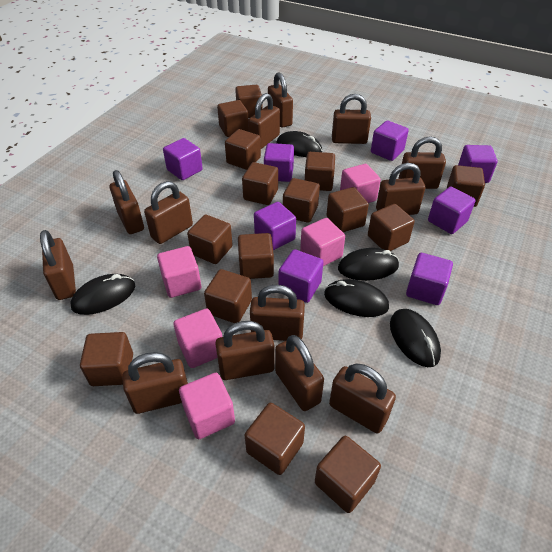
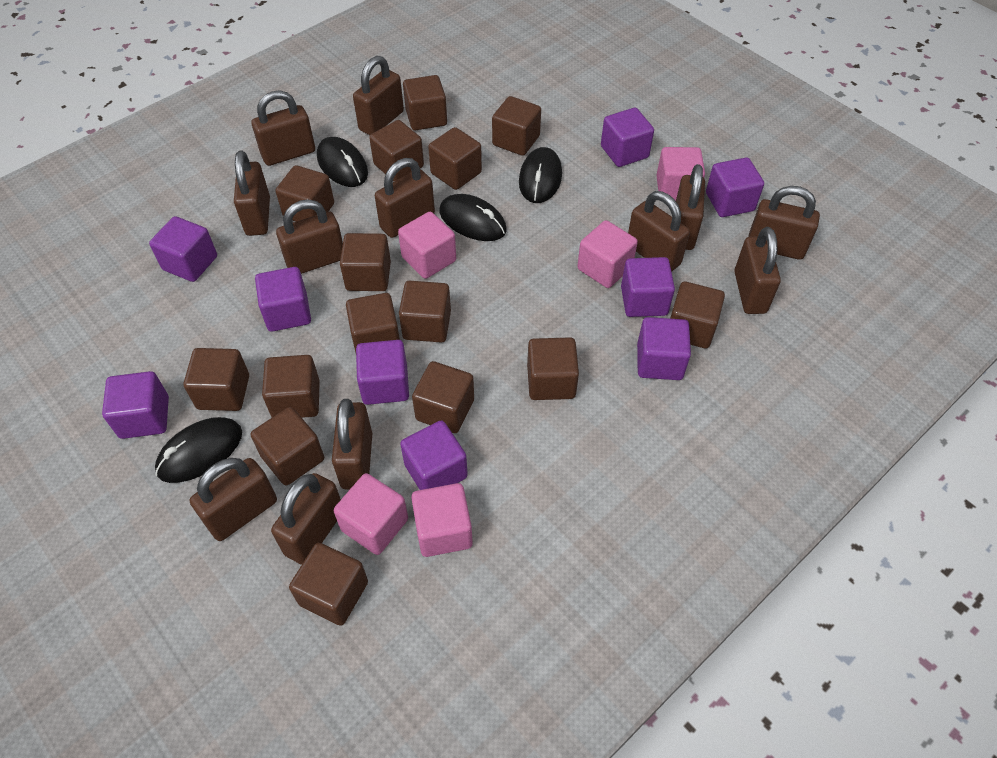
black mouse: 5 -> 4
brown padlock: 13 -> 12
purple cube: 8 -> 9

